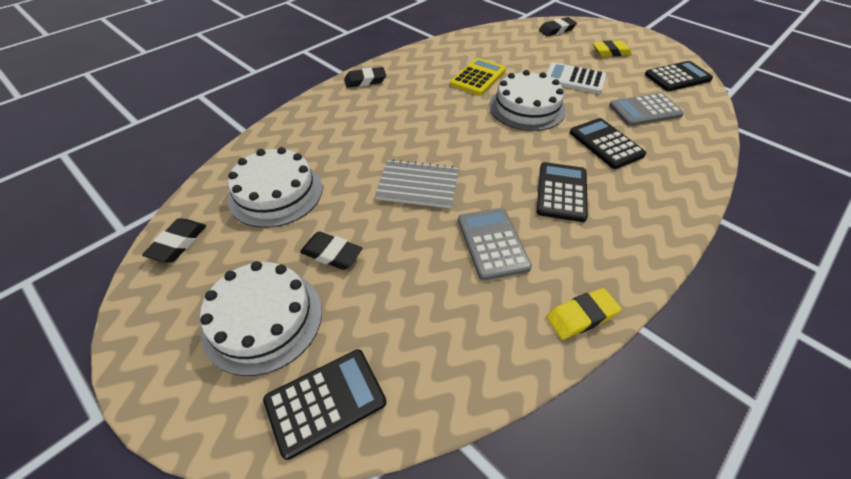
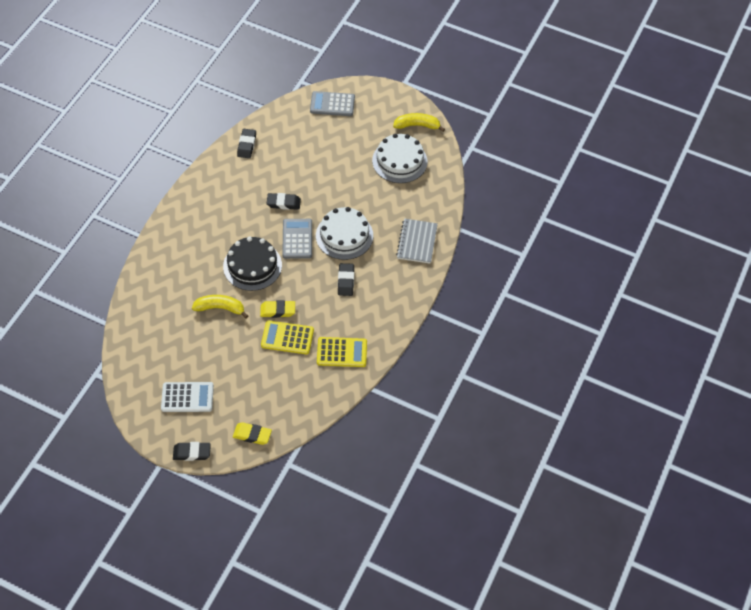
black cake: 0 -> 1
black calculator: 4 -> 0
white cake: 3 -> 2
yellow banana: 0 -> 2
yellow calculator: 1 -> 2

